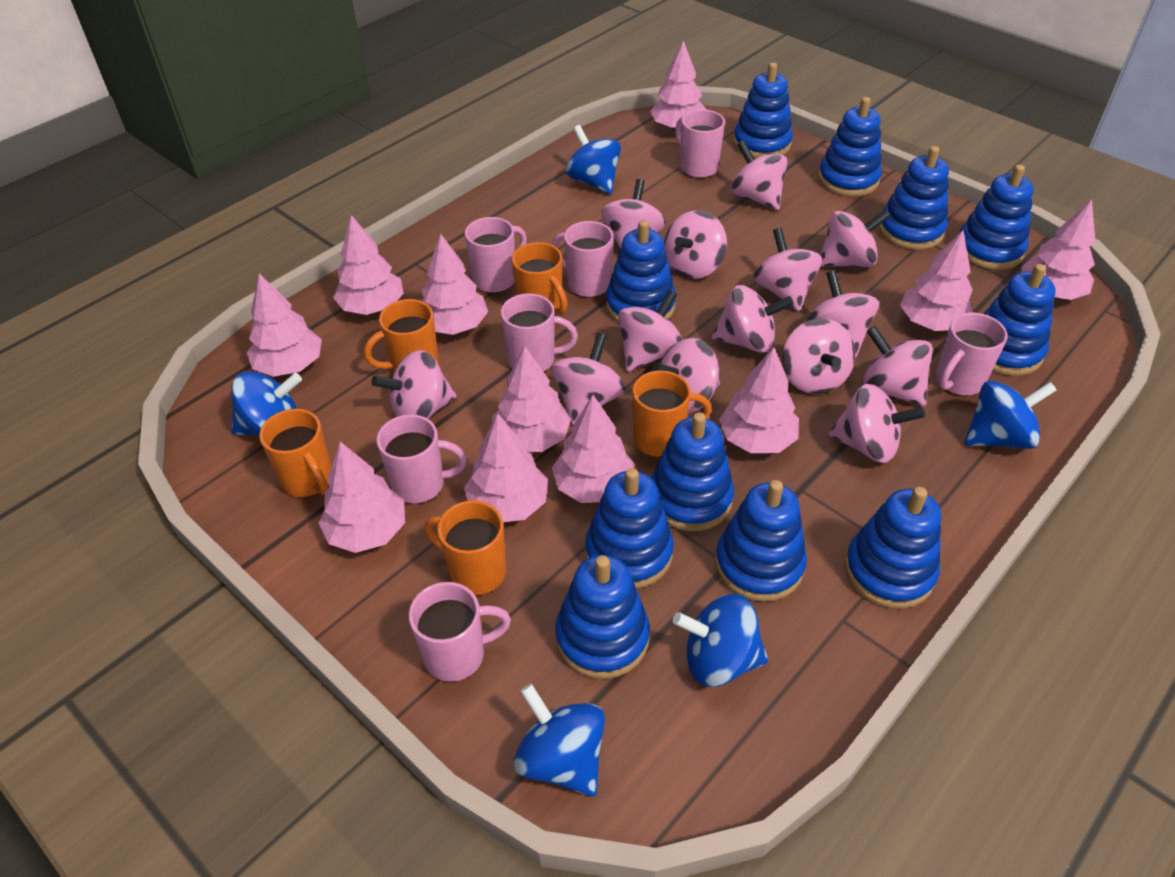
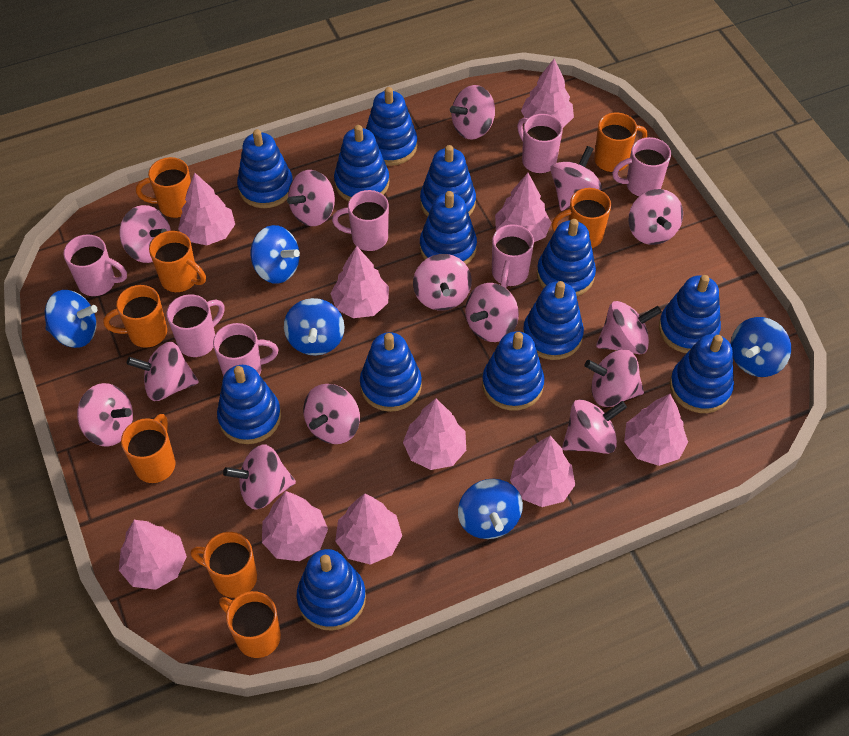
blue stacking toy: 11 -> 13
orange mug: 5 -> 8
pink tree: 11 -> 10

